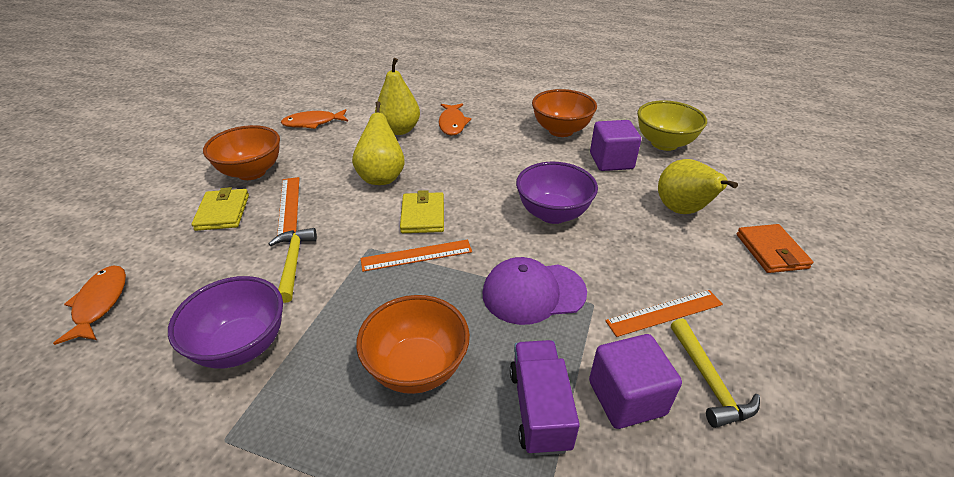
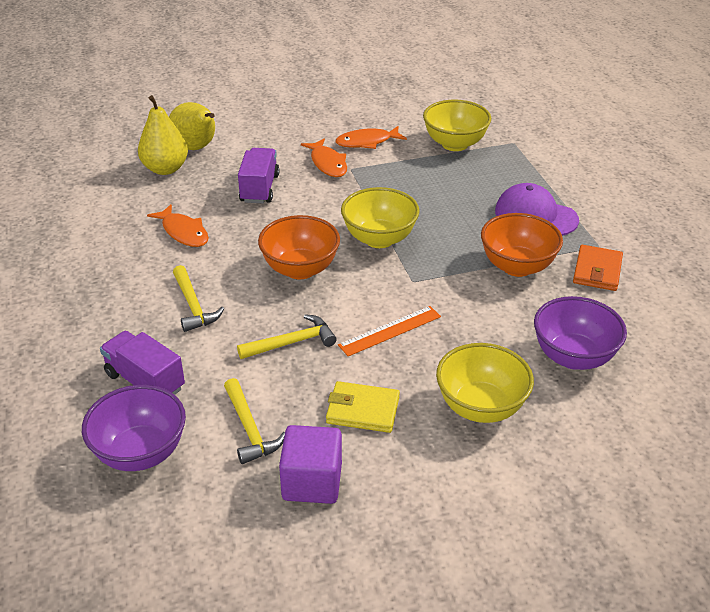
orange bowl: 3 -> 2
orange ruler: 3 -> 1
purple cube: 2 -> 1
purple truck: 1 -> 2
yellow bowl: 1 -> 3
yellow hammer: 2 -> 3
yellow pear: 3 -> 2
yellow wallet: 2 -> 1

